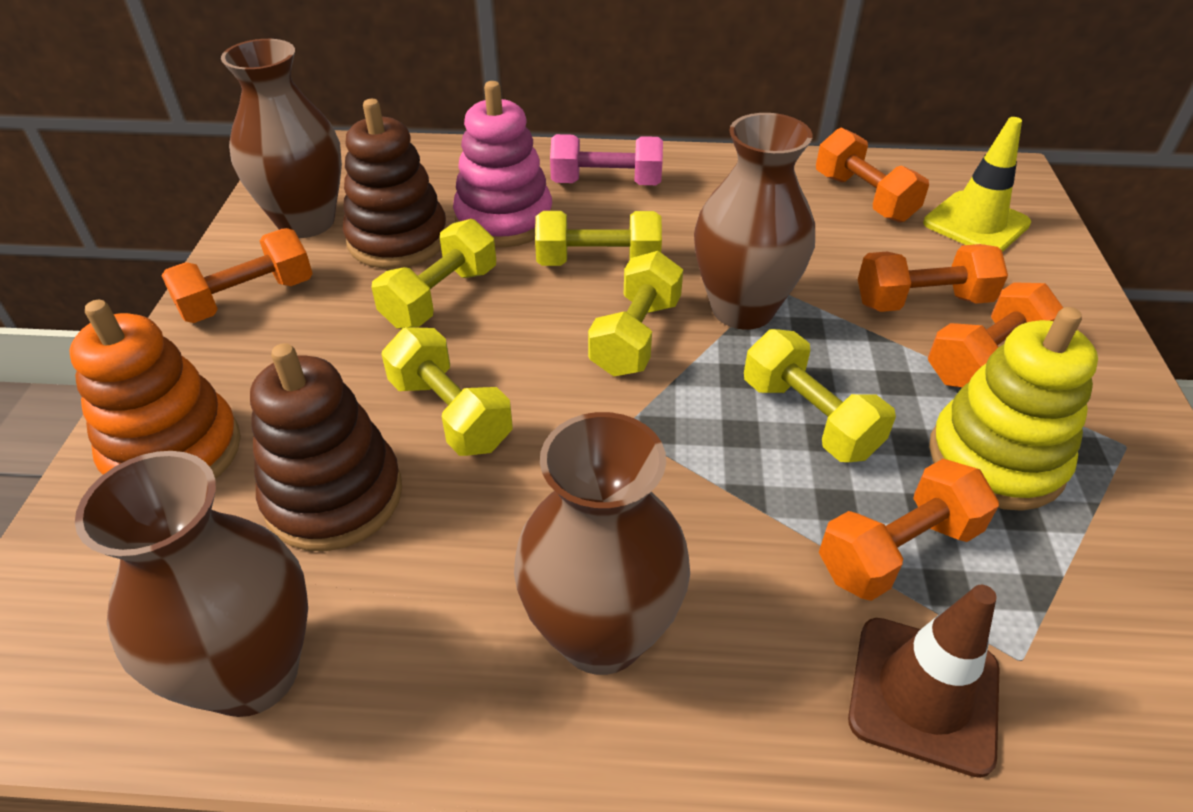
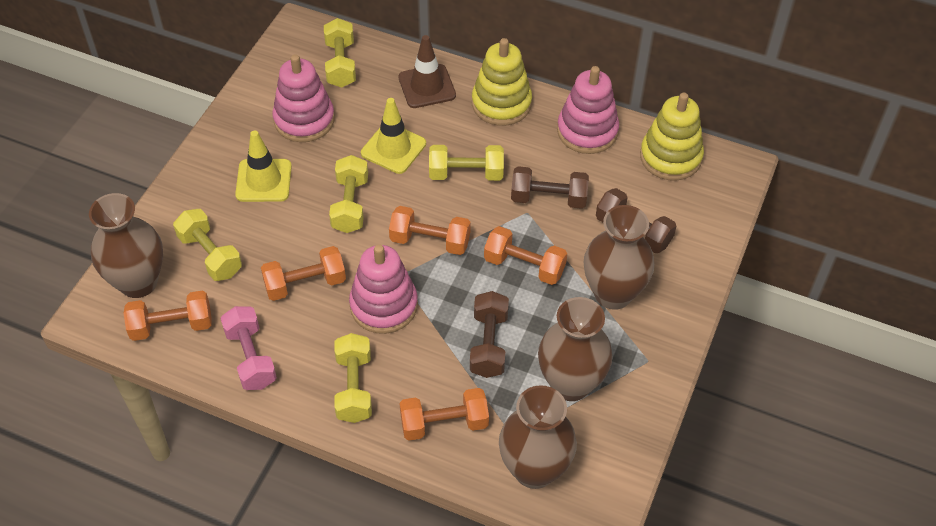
brown dumbbell: 0 -> 3
brown stacking toy: 2 -> 0
orange stacking toy: 1 -> 0
pink stacking toy: 1 -> 3
yellow stacking toy: 1 -> 2
yellow traffic cone: 1 -> 2

